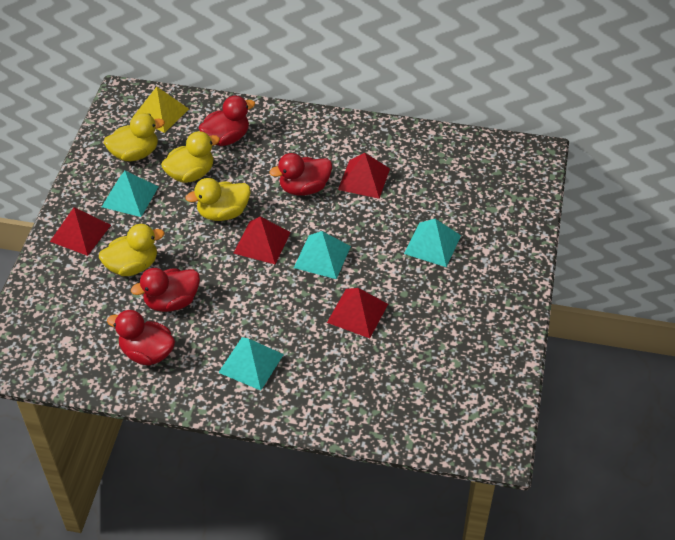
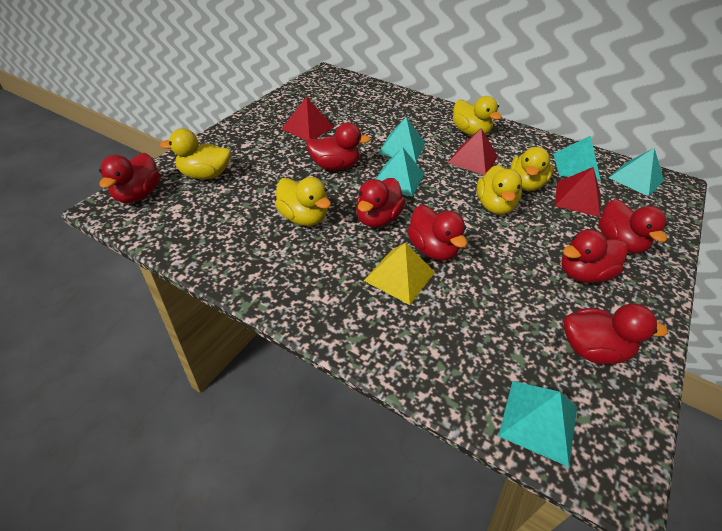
red duck: 4 -> 7
red pyramid: 4 -> 3
turquoise pyramid: 4 -> 5
yellow duck: 4 -> 5

